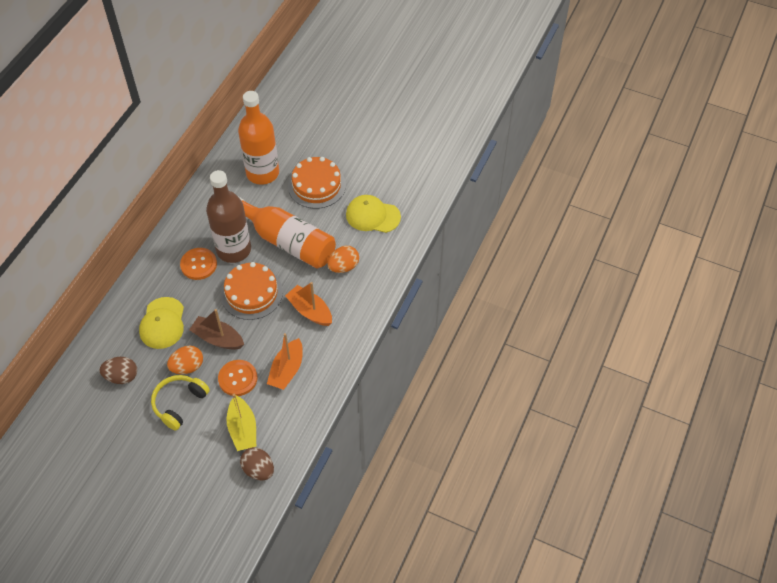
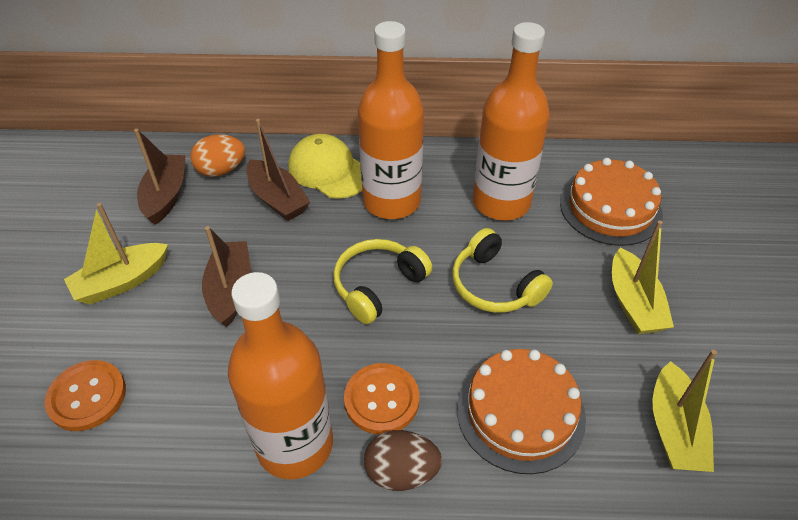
brown boat: 1 -> 3
brown bottle: 1 -> 0
brown egg: 2 -> 1
orange boat: 2 -> 0
orange bottle: 2 -> 3
orange egg: 2 -> 1
yellow boat: 1 -> 3
yellow cap: 2 -> 1
yellow headphones: 1 -> 2

